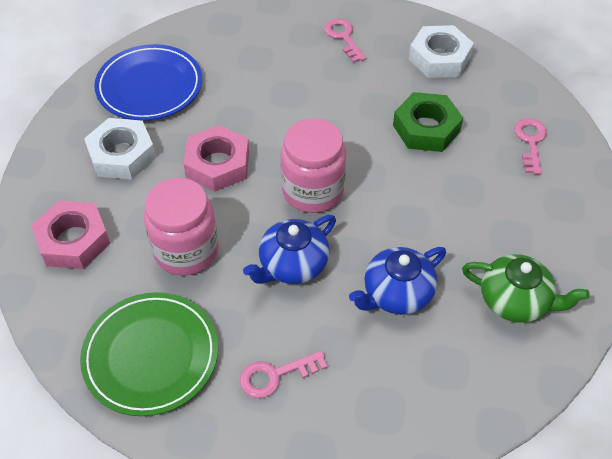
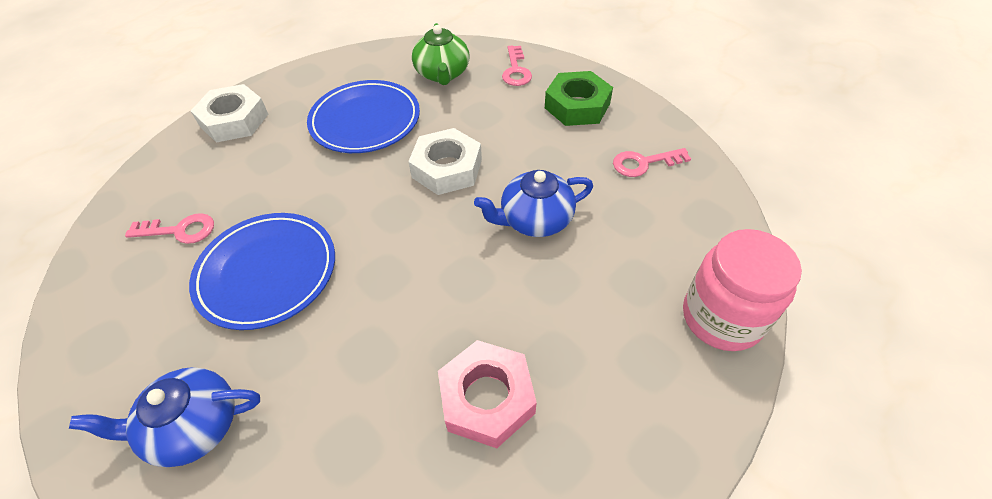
blue plate: 1 -> 2
green plate: 1 -> 0
pink jar: 2 -> 1
pink nut: 2 -> 1

